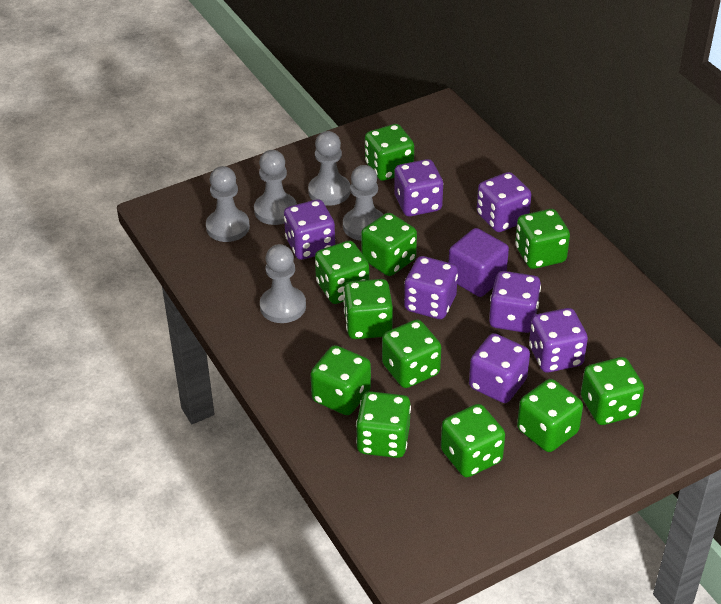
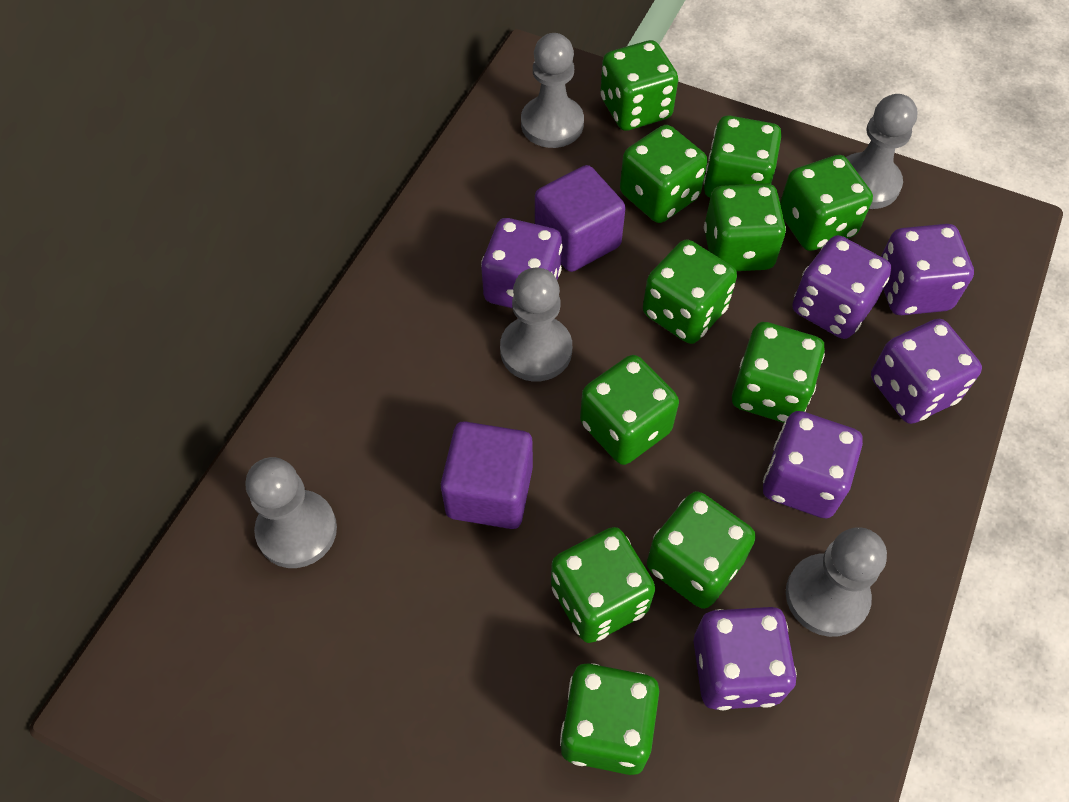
purple cube: 1 -> 2
purple dice: 7 -> 6

